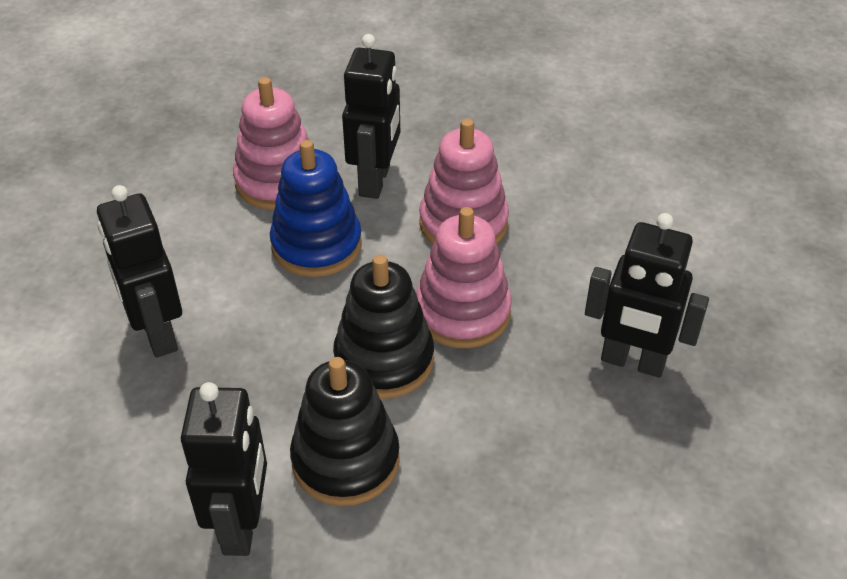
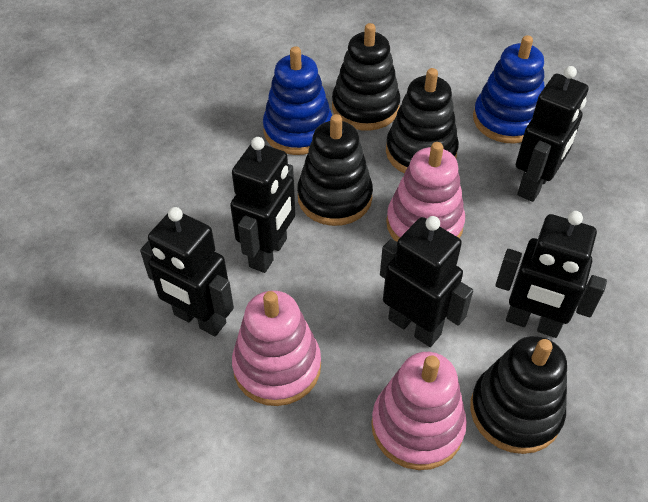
black robot: 4 -> 5
black stacking toy: 2 -> 4
blue stacking toy: 1 -> 2

